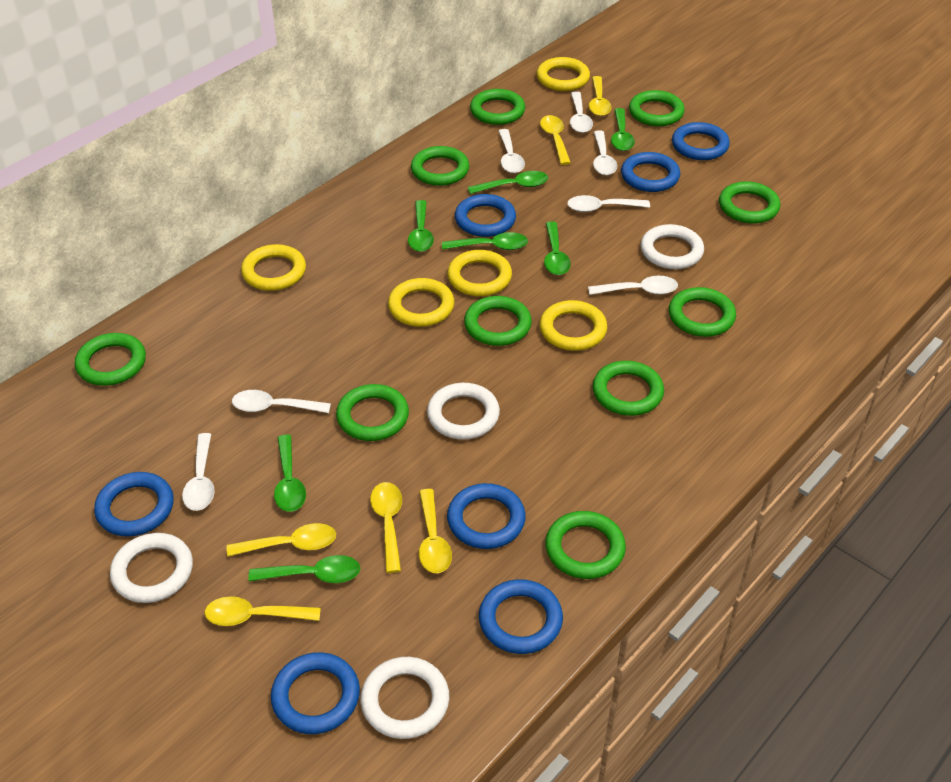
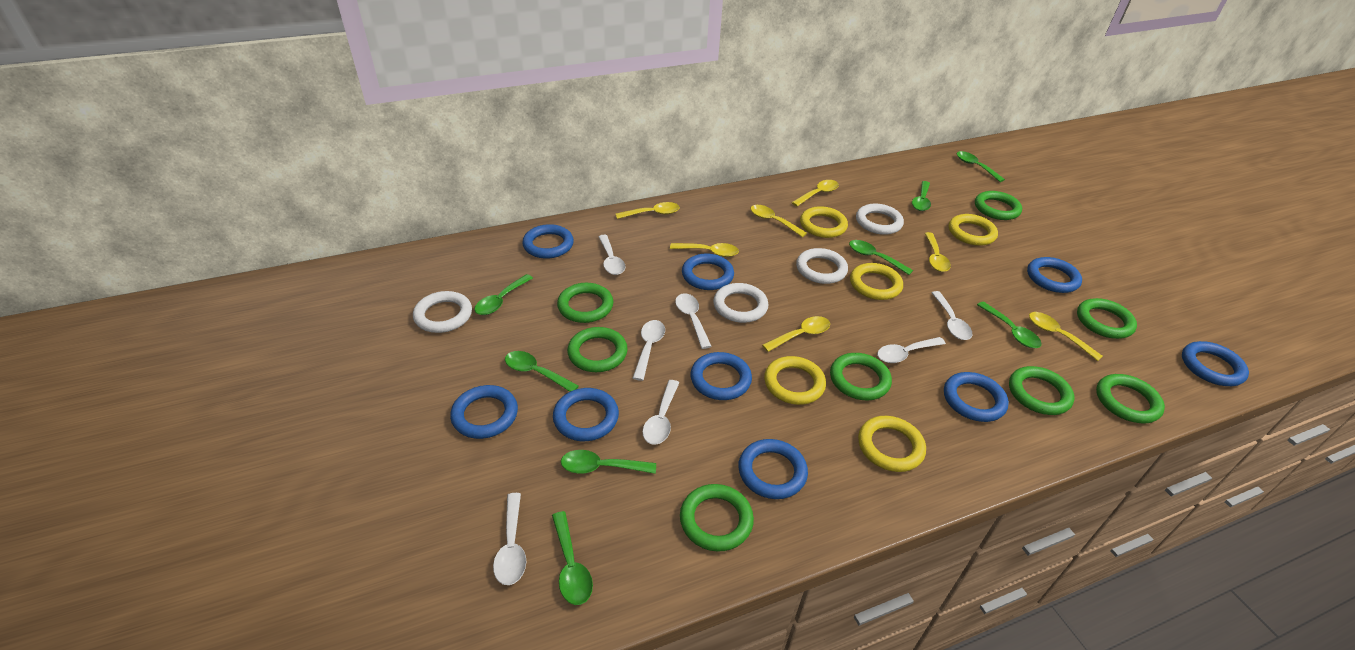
blue ring: 7 -> 9
green ring: 10 -> 8
green spoon: 7 -> 8
yellow spoon: 6 -> 7

